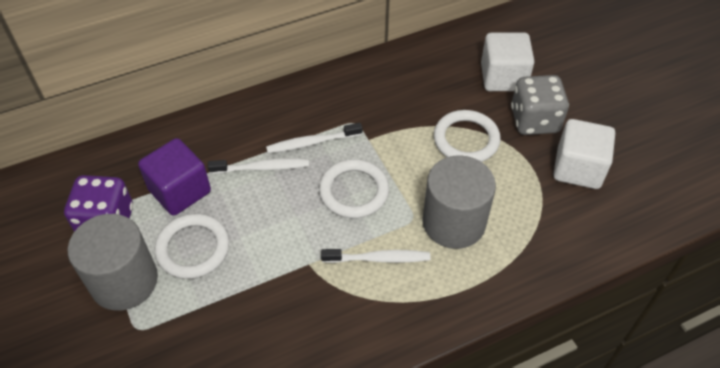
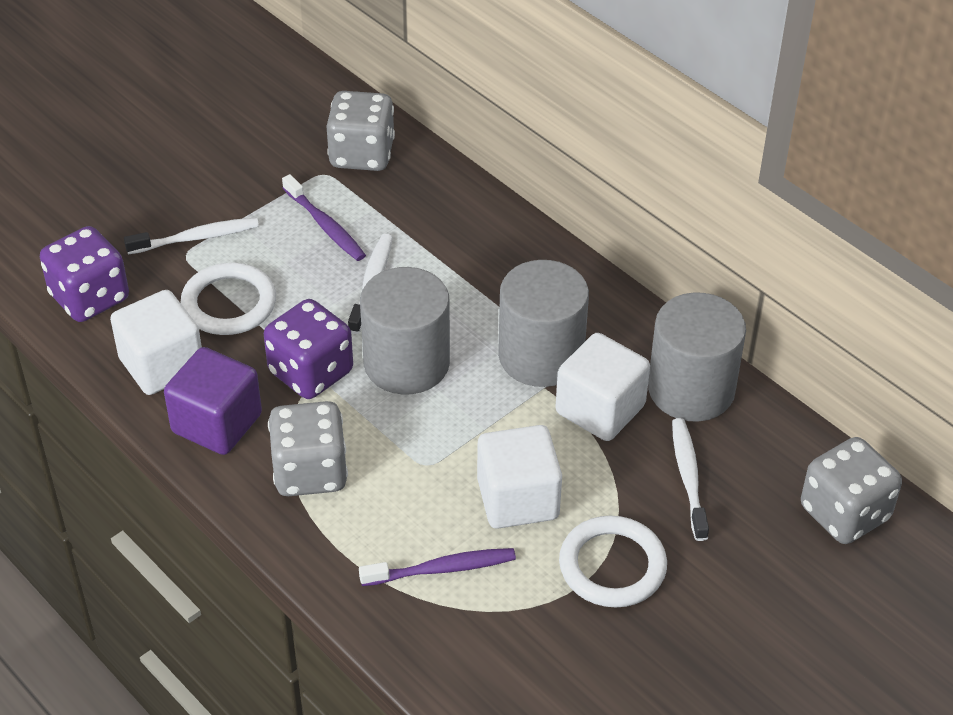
grey cylinder: 2 -> 3
grey dice: 1 -> 3
purple dice: 1 -> 2
purple toothbrush: 0 -> 2
white cube: 2 -> 3
white ring: 3 -> 2

